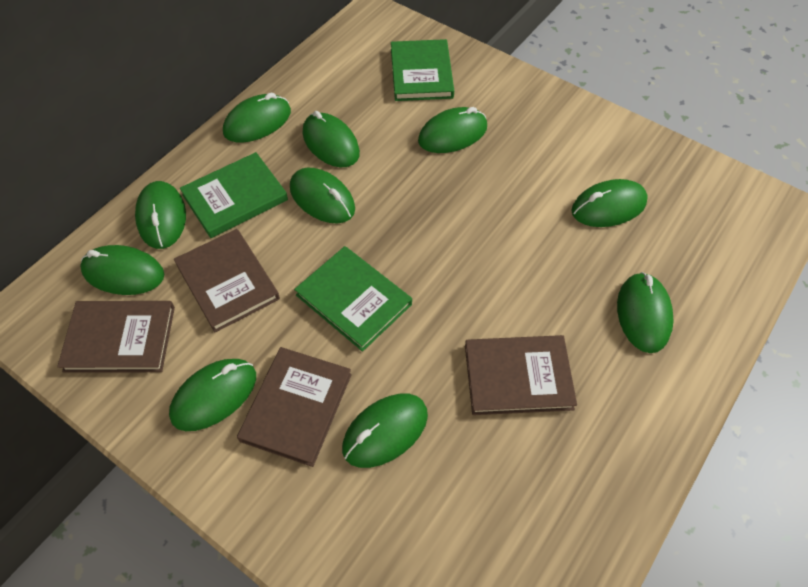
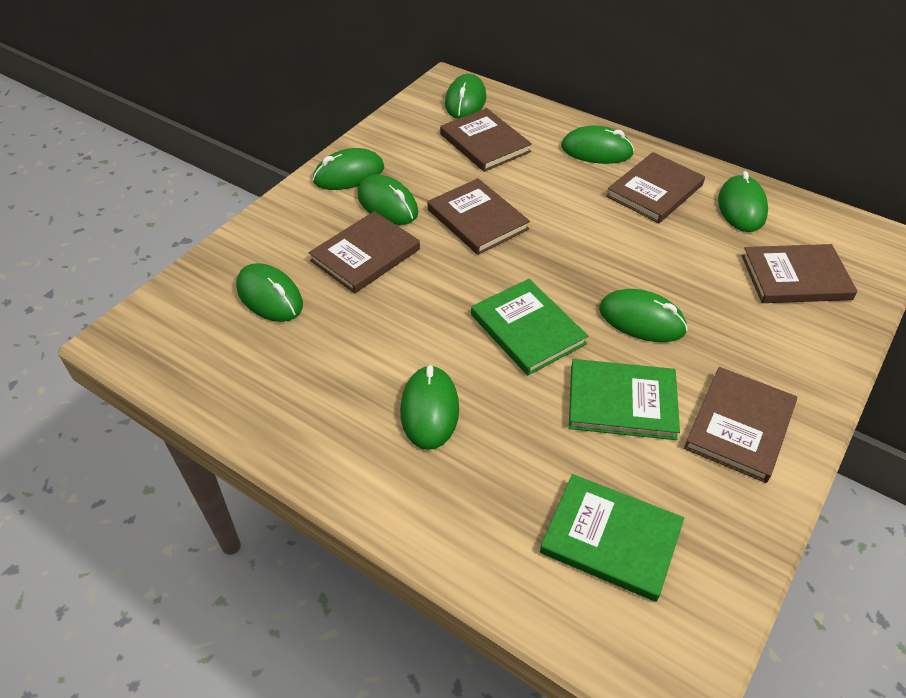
brown book: 4 -> 6
green mouse: 10 -> 8

